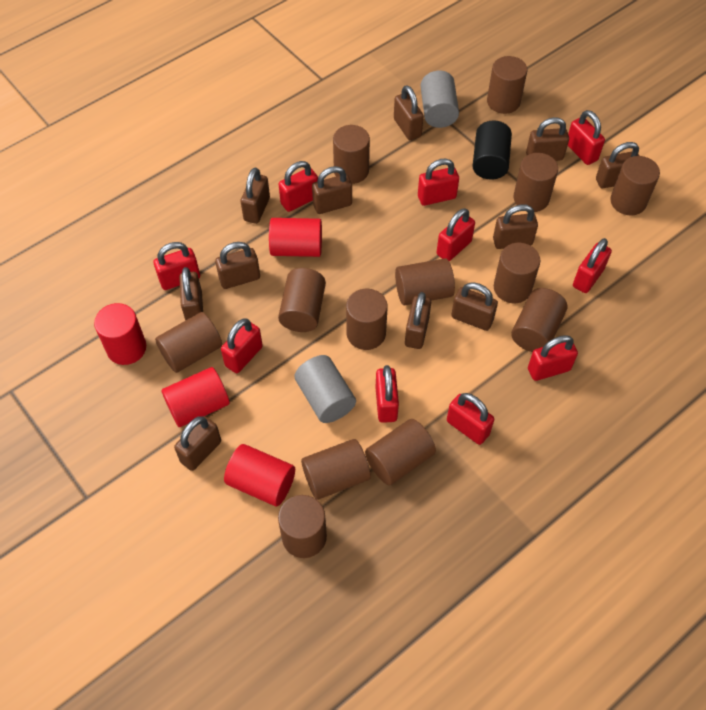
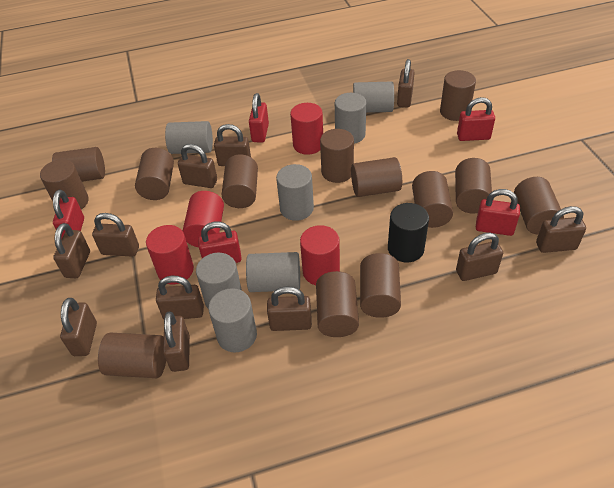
grey cylinder: 2 -> 7
red padlock: 10 -> 5

